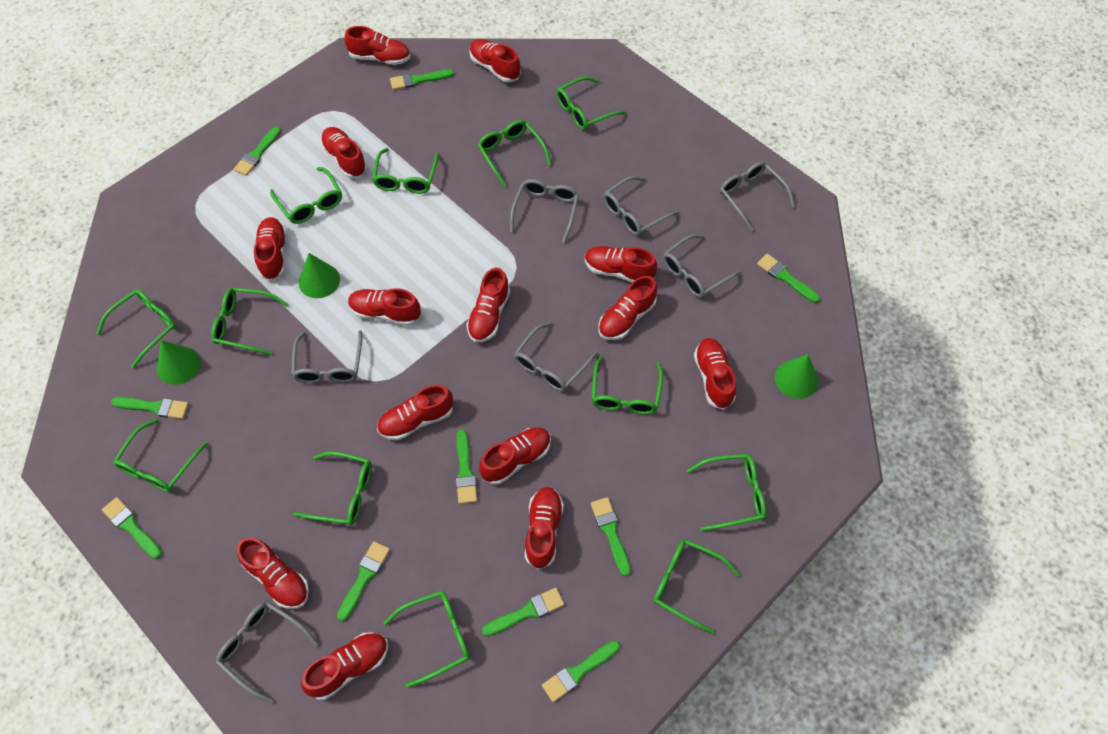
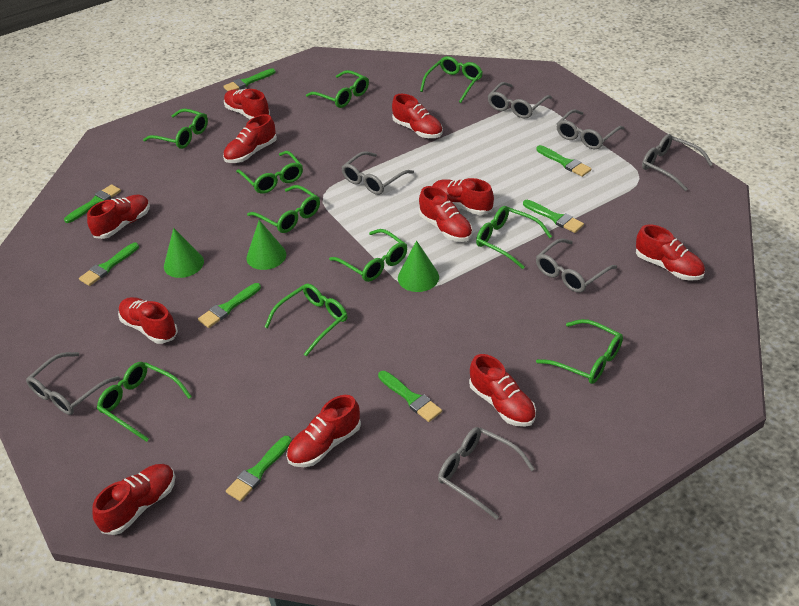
green brush: 10 -> 8
green glasses: 12 -> 10
red shoe: 14 -> 11

